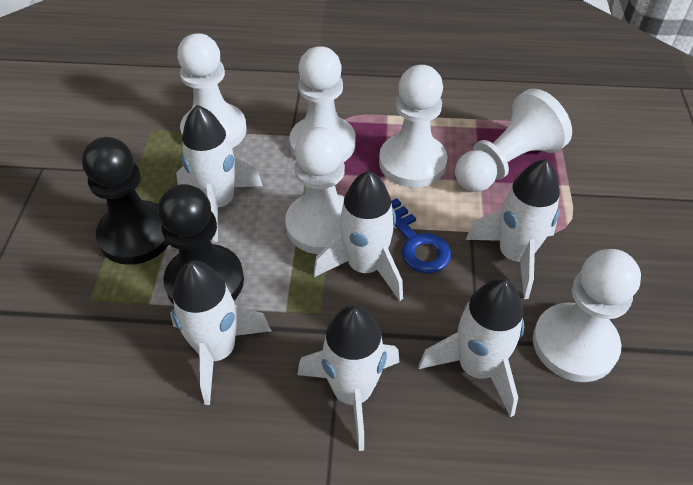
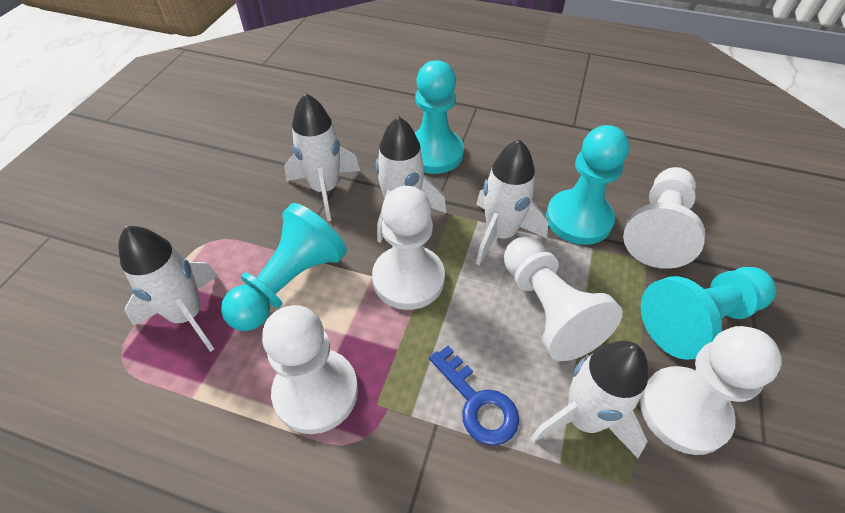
black pawn: 2 -> 0
turquoise pawn: 0 -> 4
white pawn: 6 -> 5
white rocket: 6 -> 5

